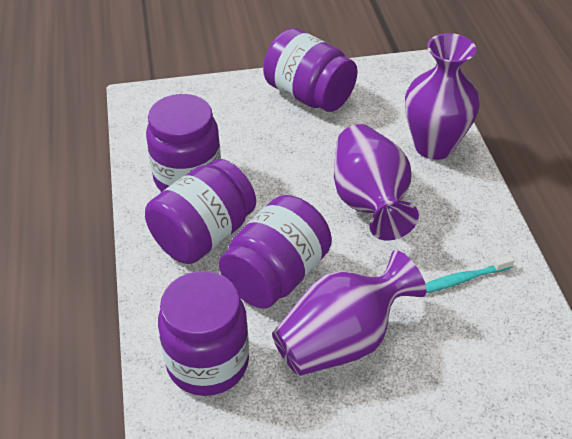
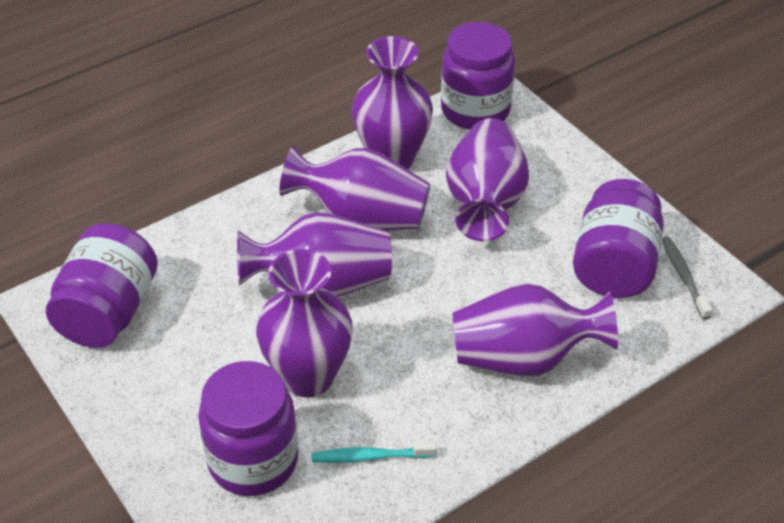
grey toothbrush: 0 -> 1
purple jar: 5 -> 4
purple vase: 3 -> 6

